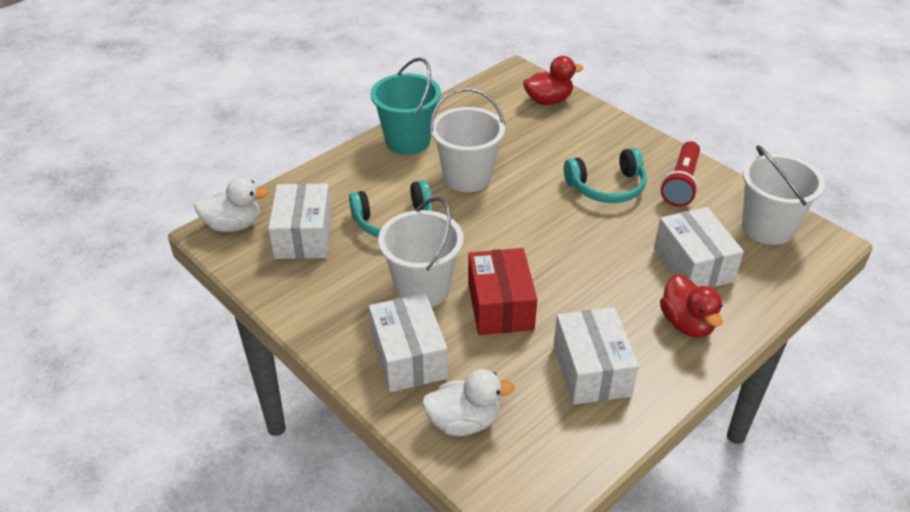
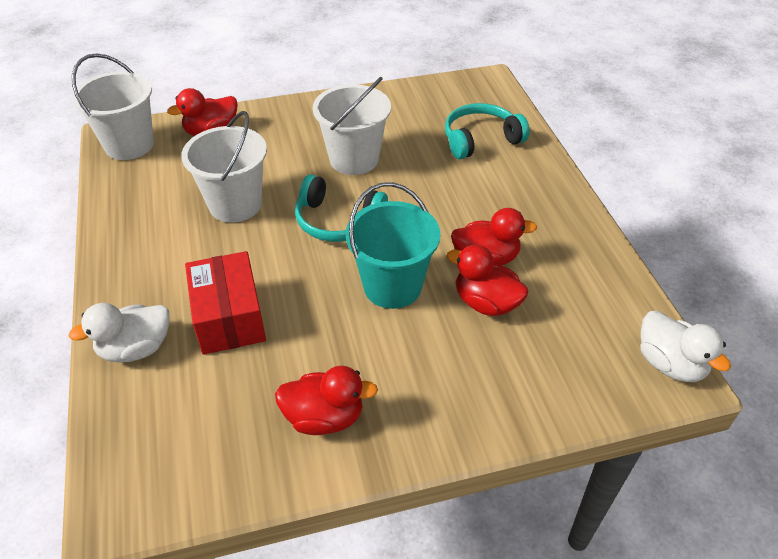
red duck: 2 -> 4
red flashlight: 1 -> 0
white box: 4 -> 0

